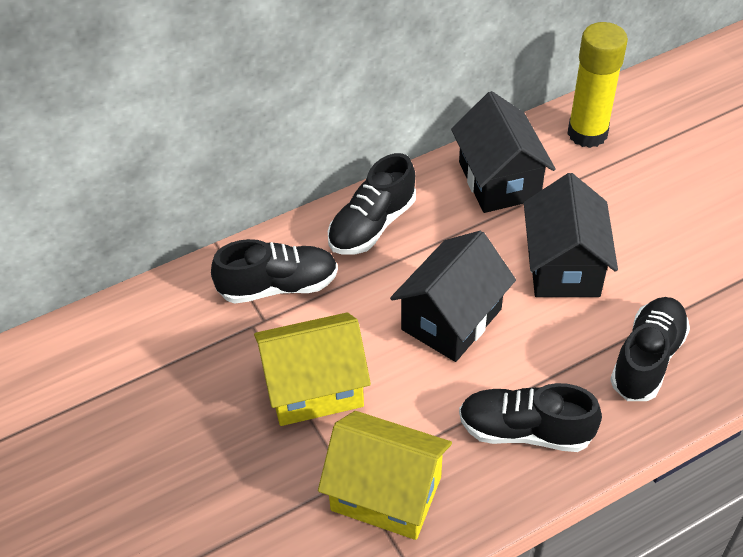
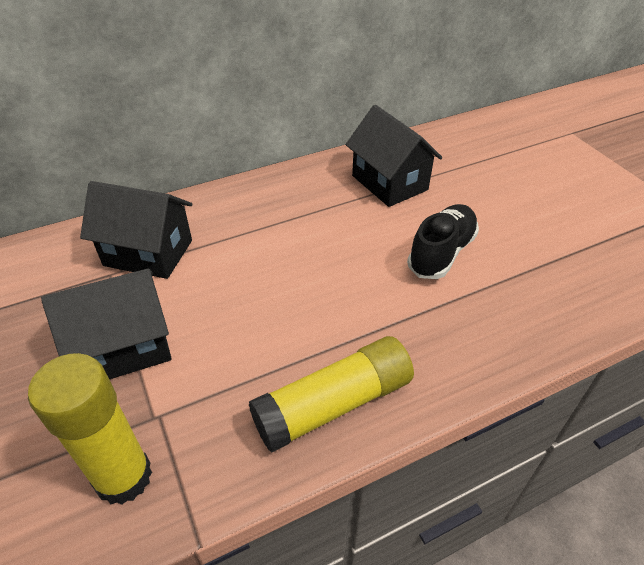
black shoe: 4 -> 1
yellow glue stick: 1 -> 2
yellow house: 2 -> 0

